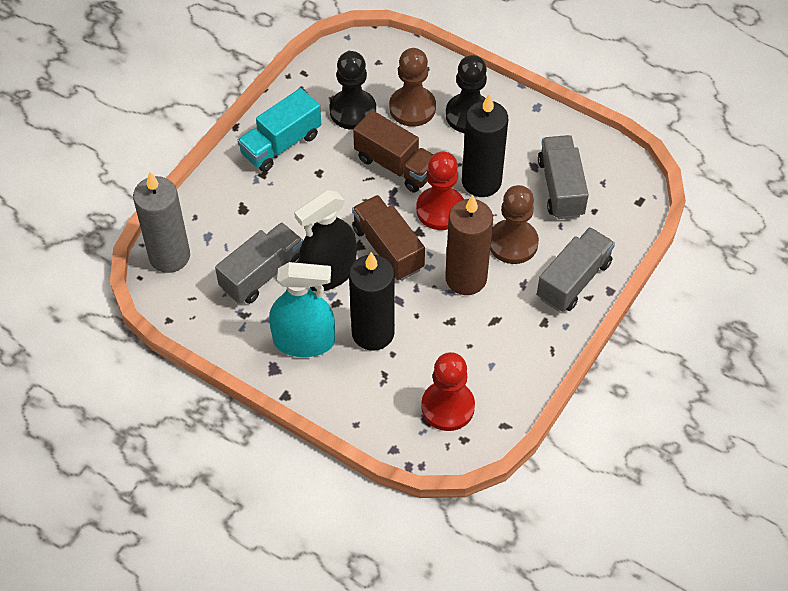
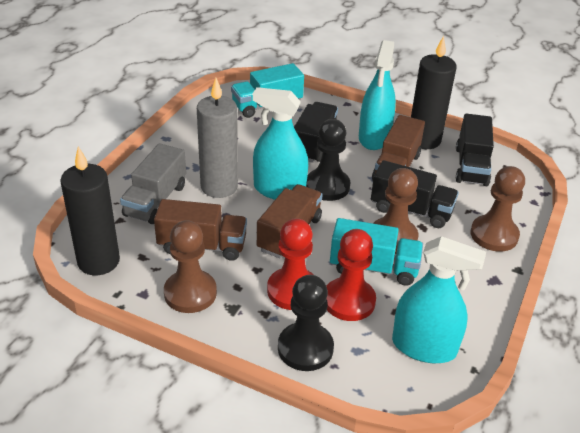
black spray bottle: 1 -> 0
black truck: 0 -> 3
brown candle: 1 -> 0
brown pawn: 2 -> 3
brown truck: 2 -> 3
grey truck: 3 -> 1
turquoise spray bottle: 1 -> 3
turquoise truck: 1 -> 2

